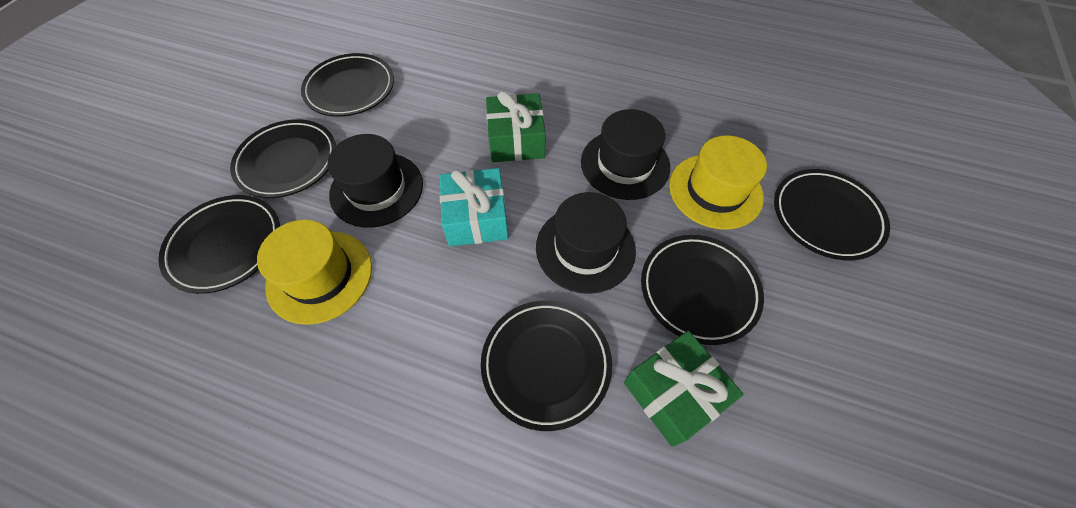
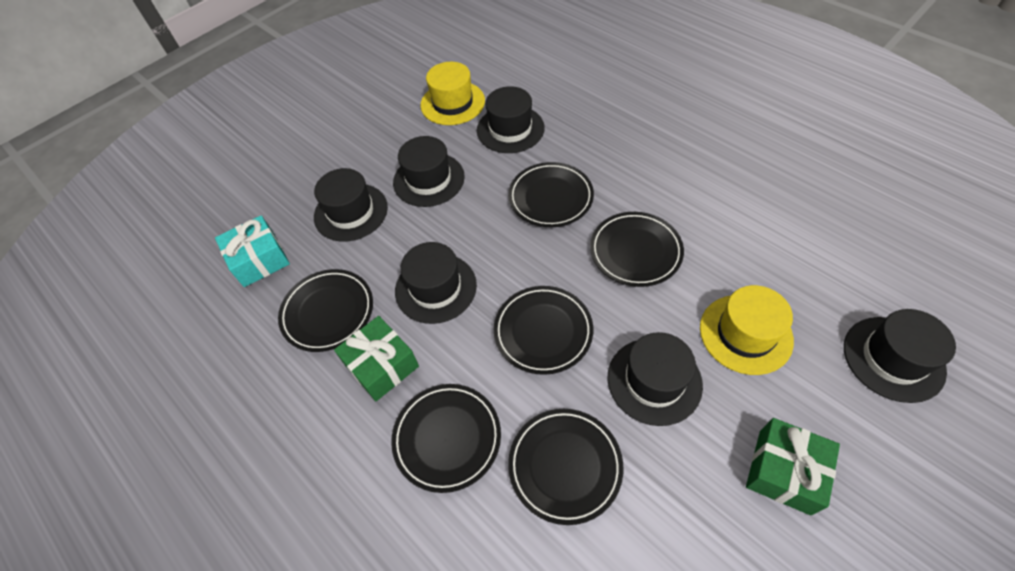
black hat: 3 -> 6

